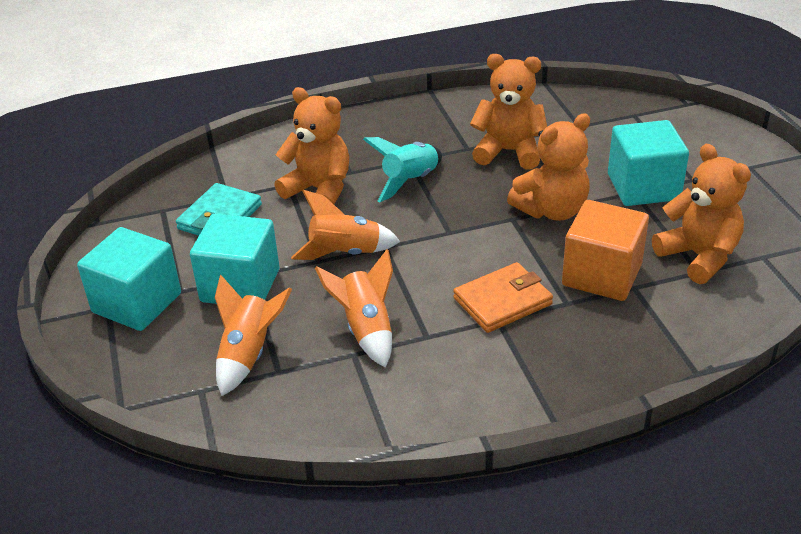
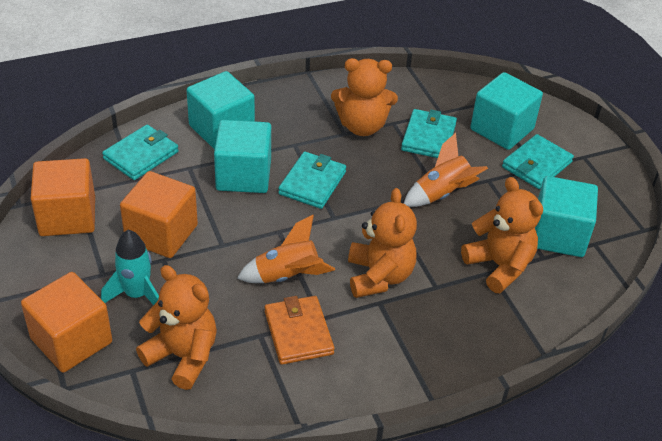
orange cube: 1 -> 3
orange rocket: 3 -> 2
turquoise cube: 3 -> 4
turquoise wallet: 1 -> 4

